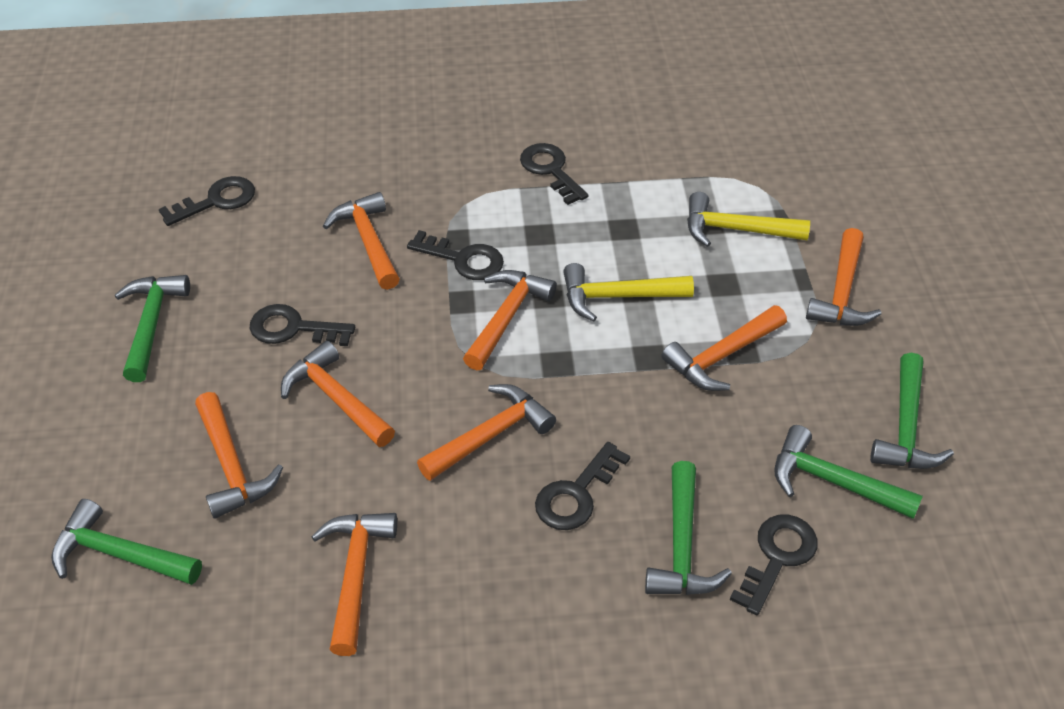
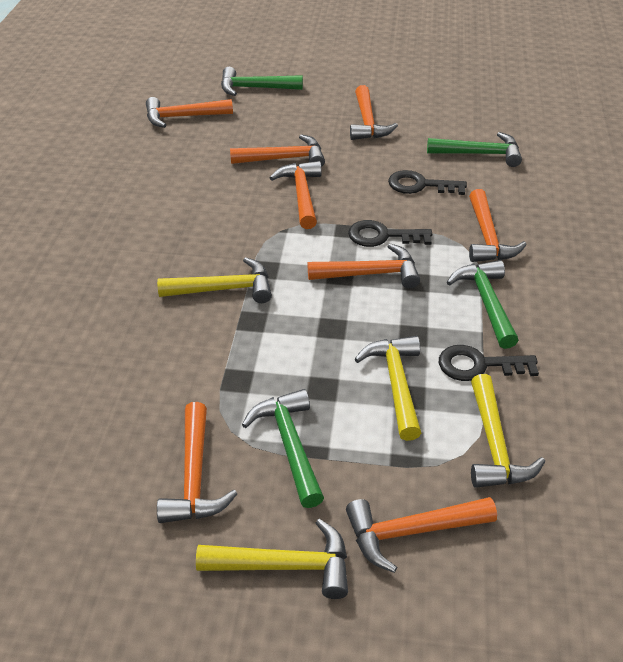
black key: 6 -> 3
green hammer: 5 -> 4
yellow hammer: 2 -> 4

